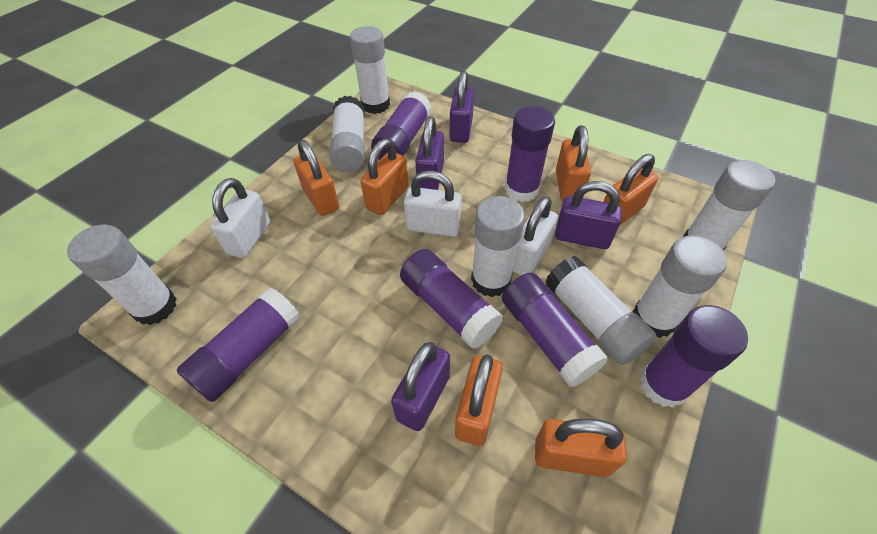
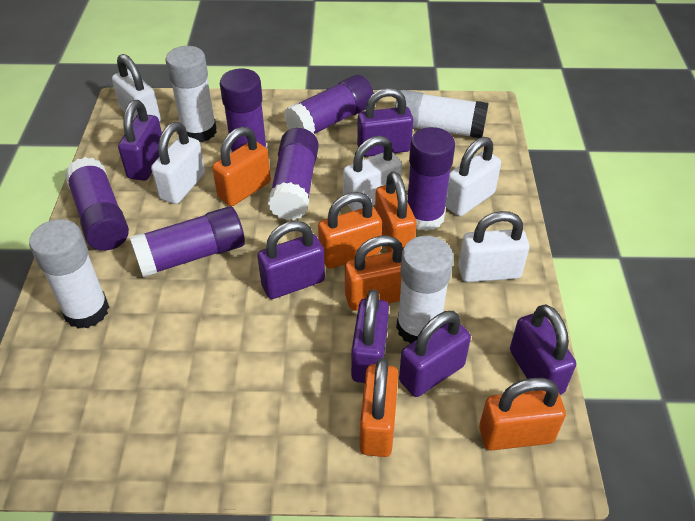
purple padlock: 4 -> 6
white glue stick: 7 -> 4
white padlock: 3 -> 5

